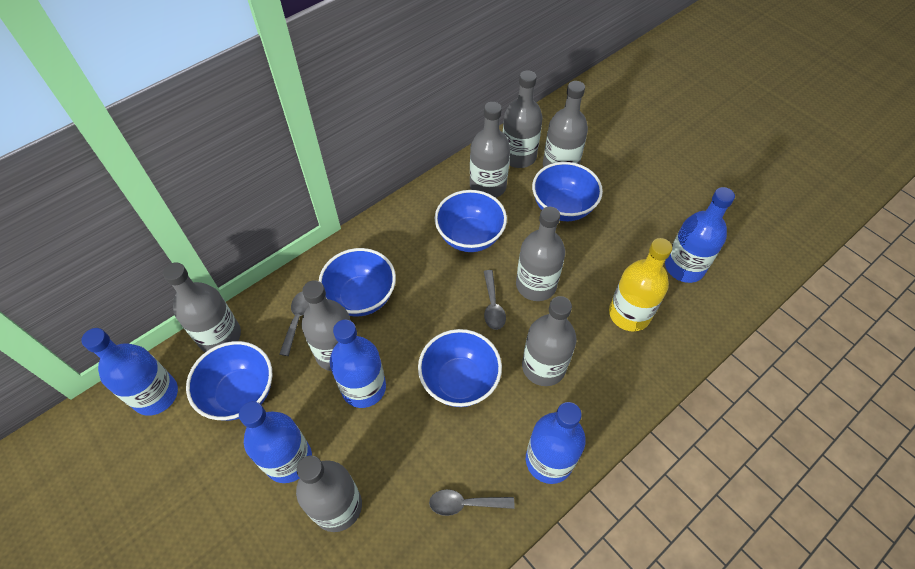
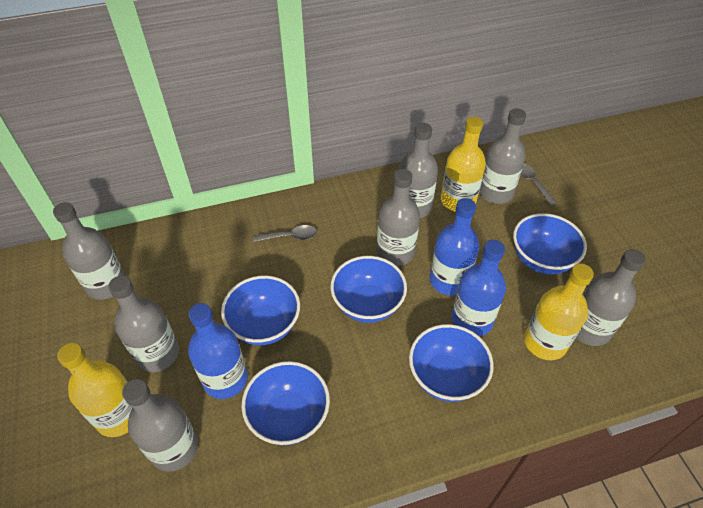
blue bottle: 5 -> 3
grey bottle: 8 -> 7
grey spoon: 3 -> 2
yellow bottle: 1 -> 3

